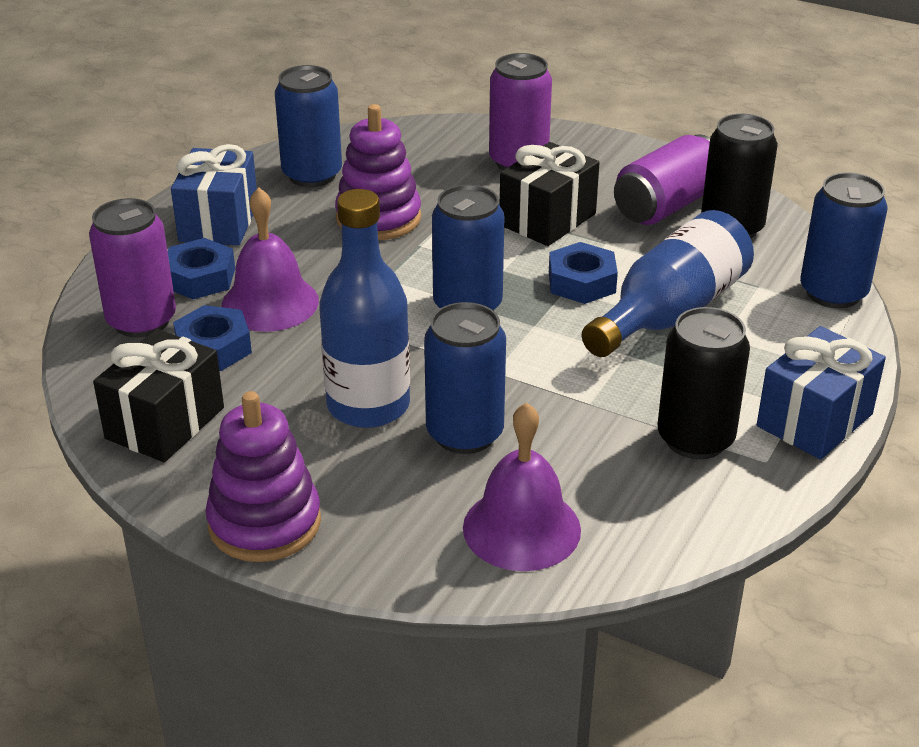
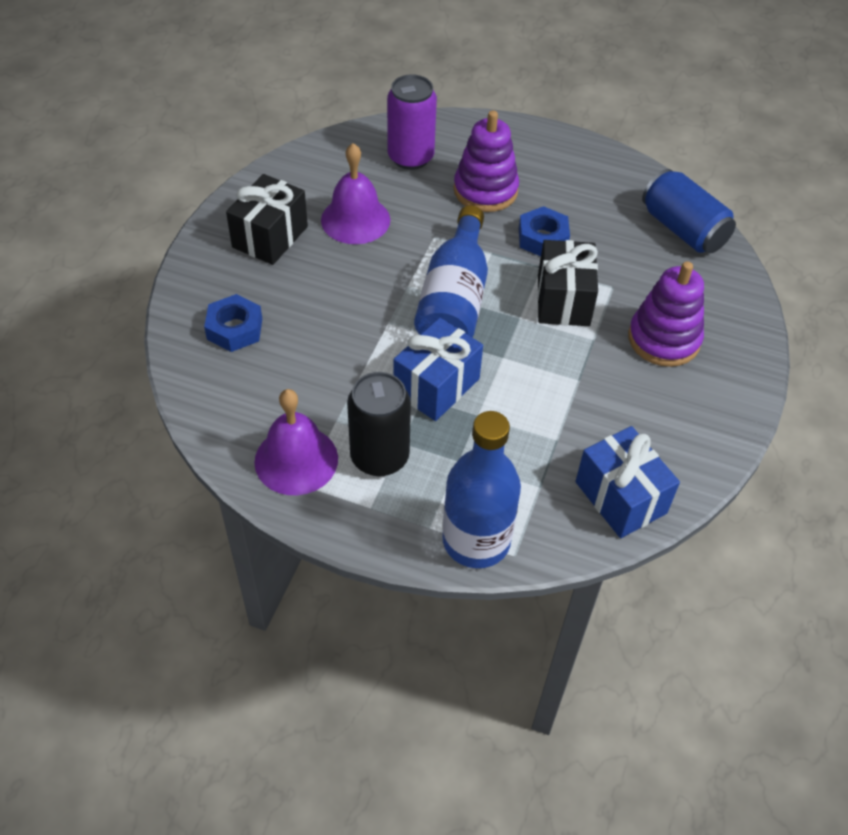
black can: 2 -> 1
blue can: 4 -> 1
blue nut: 3 -> 2
purple can: 3 -> 1

